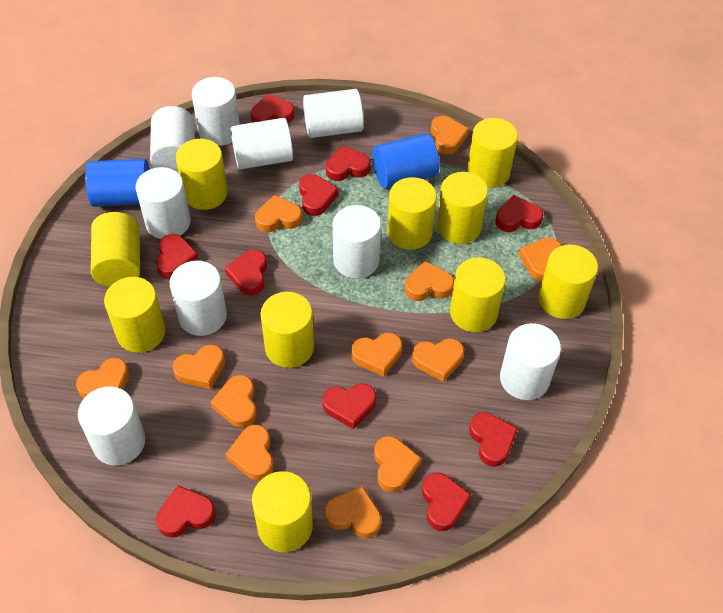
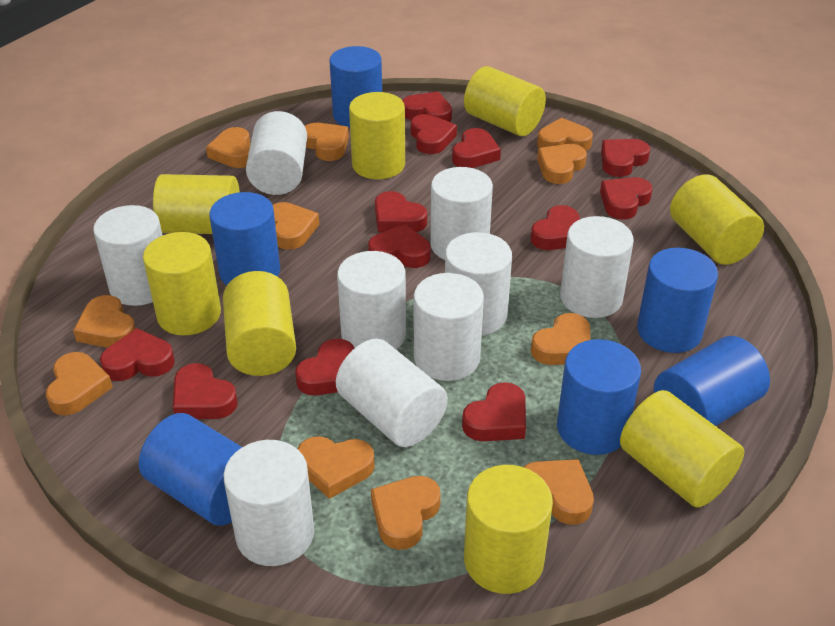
blue cylinder: 2 -> 6
orange heart: 12 -> 11
red heart: 10 -> 12
yellow cylinder: 10 -> 8

